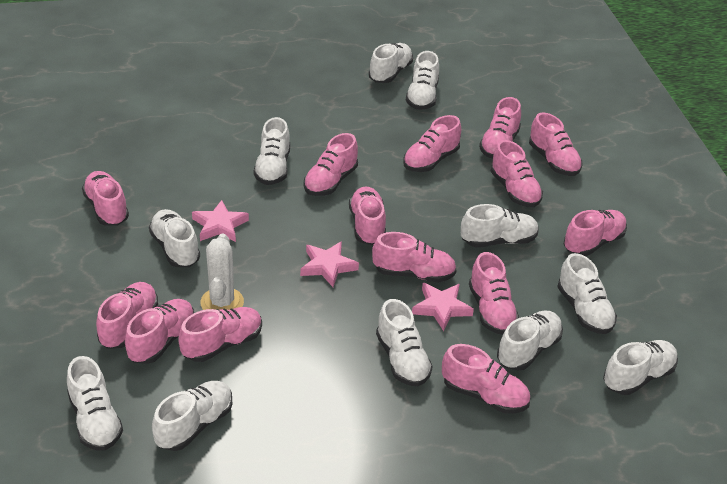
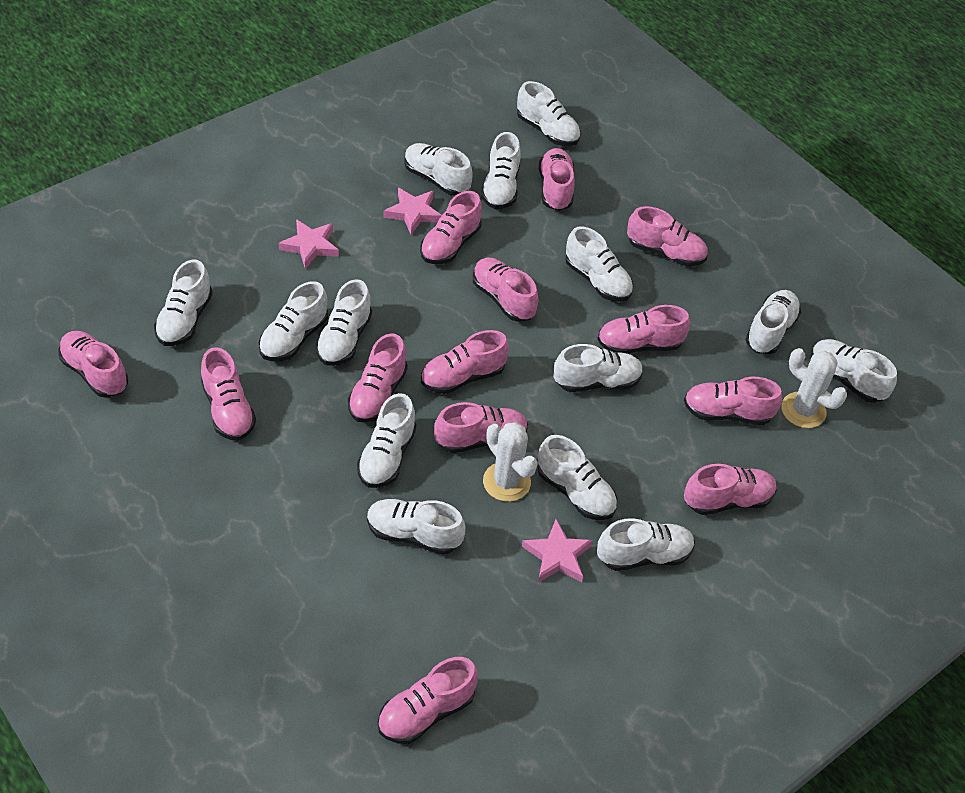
pink shoe: 14 -> 13
white cactus: 1 -> 2
white shoe: 11 -> 14

